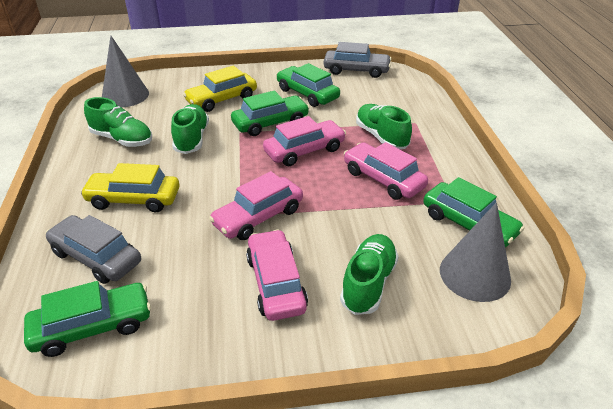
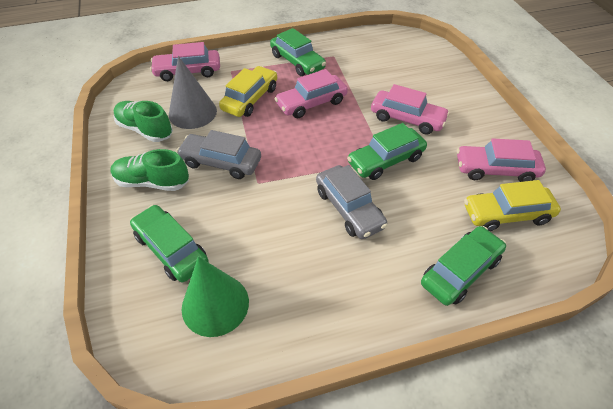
green cone: 0 -> 1
green shoe: 4 -> 2
grey cone: 2 -> 1

